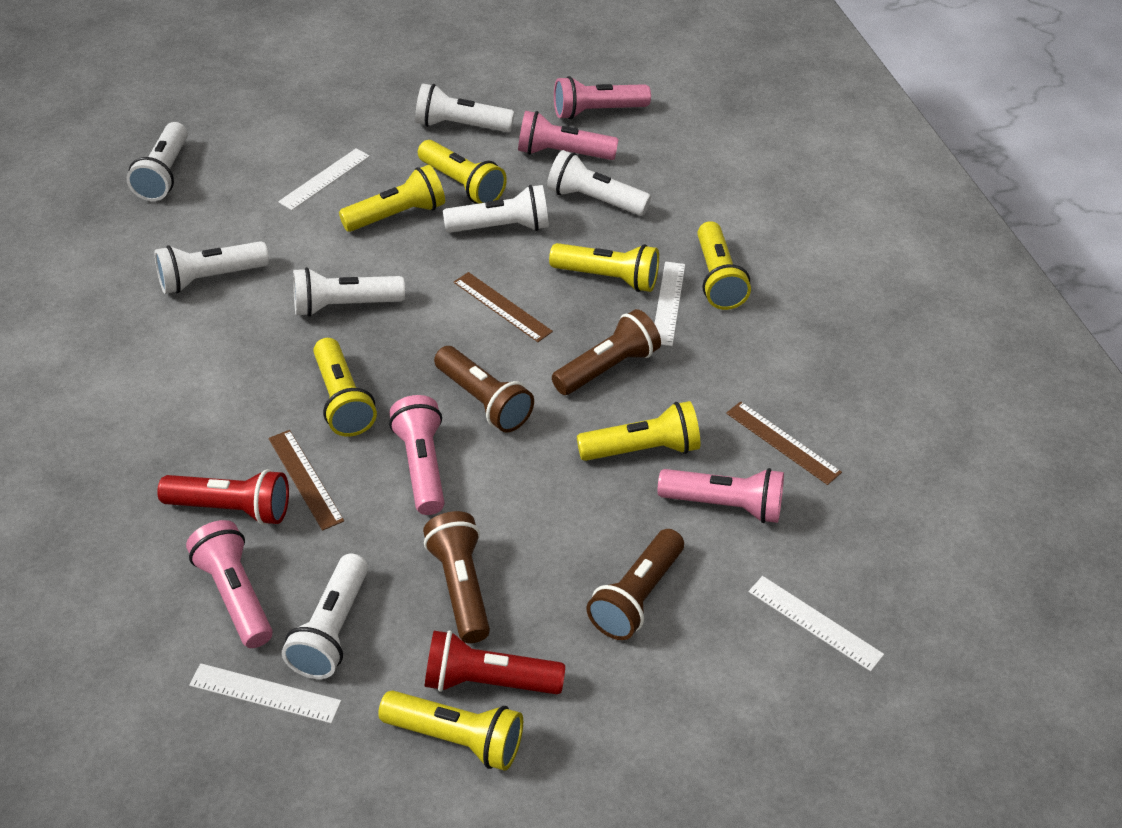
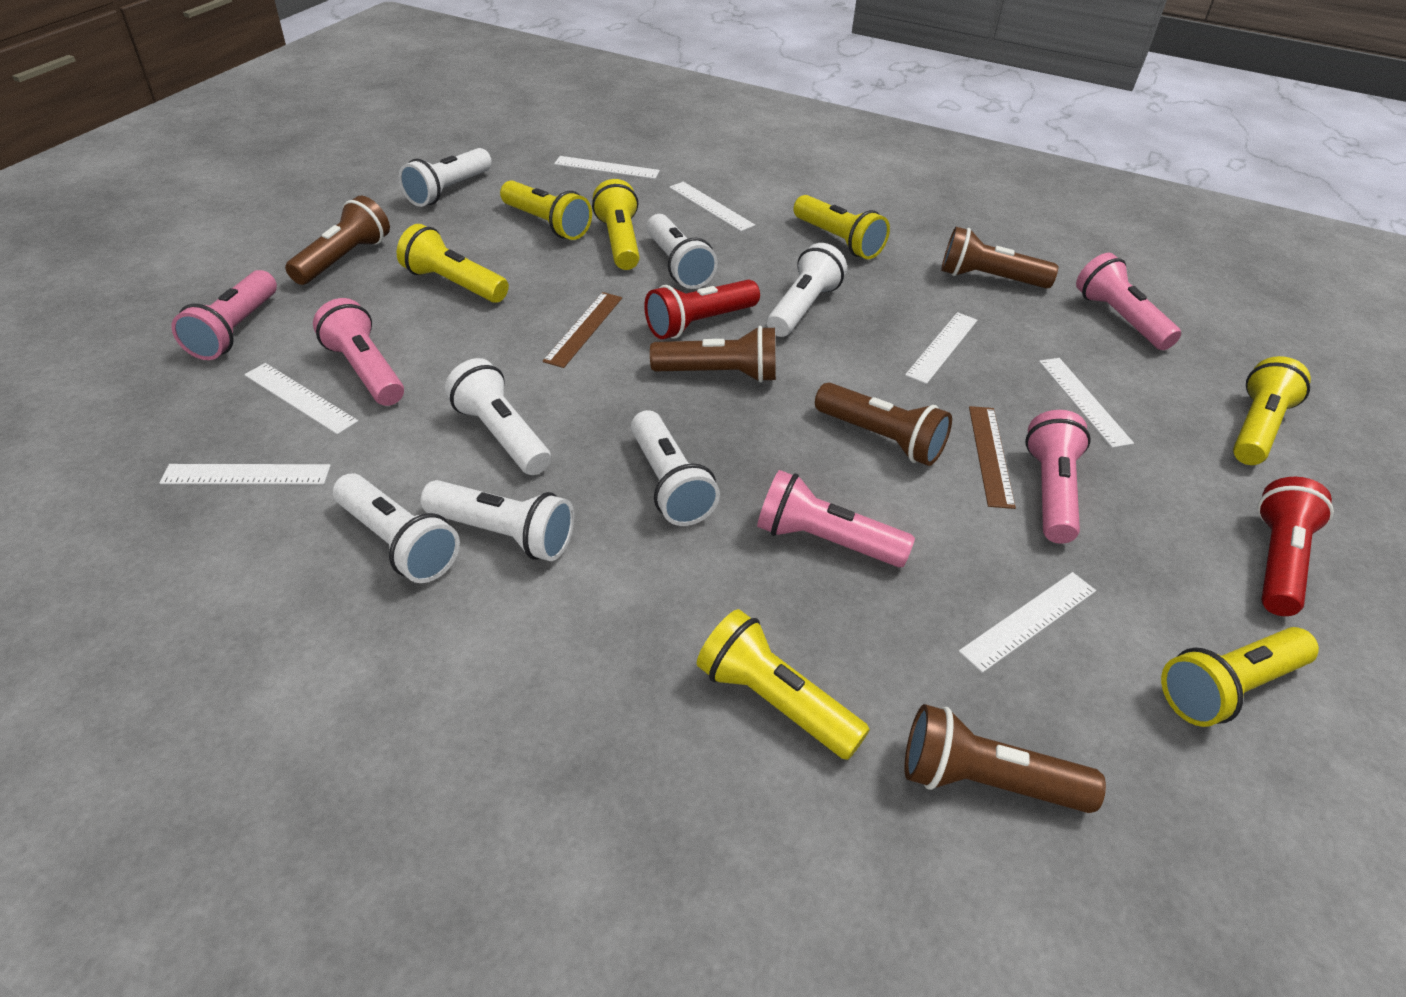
brown flashlight: 4 -> 5
brown ruler: 3 -> 2
white ruler: 4 -> 7

